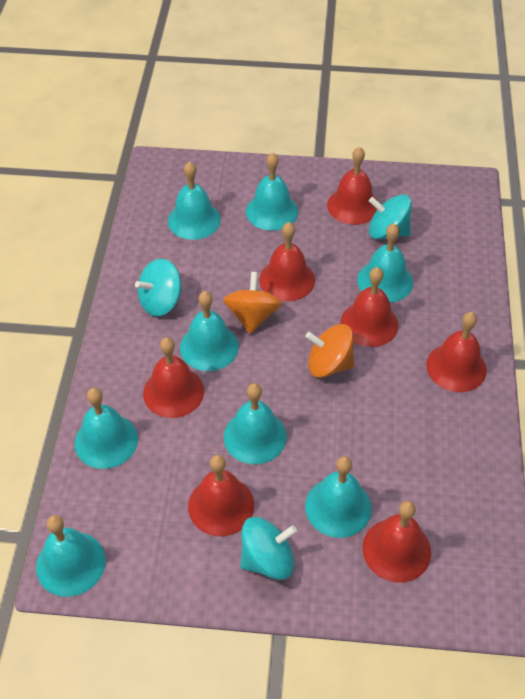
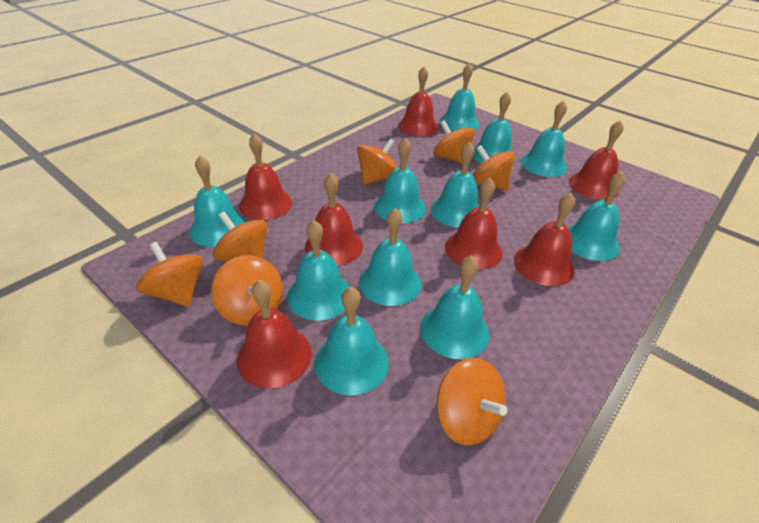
orange spinning top: 2 -> 7
turquoise bell: 8 -> 11
turquoise spinning top: 3 -> 0

